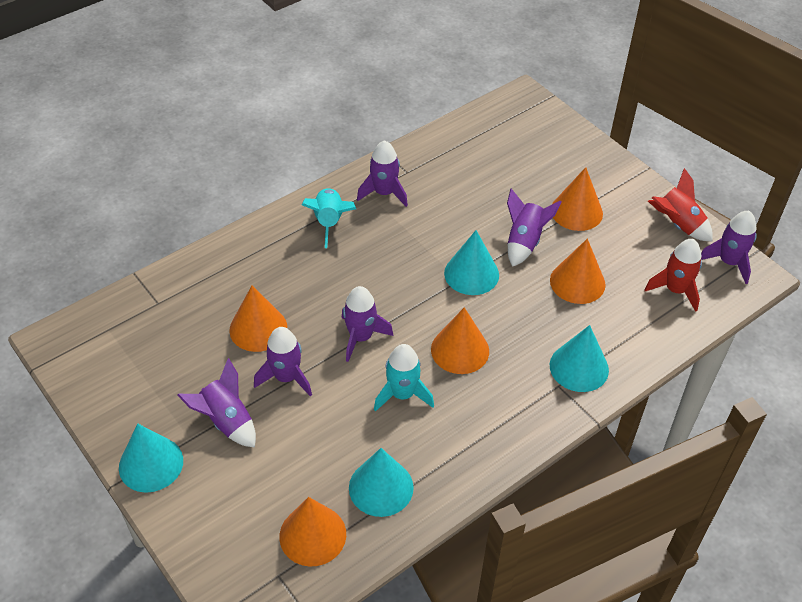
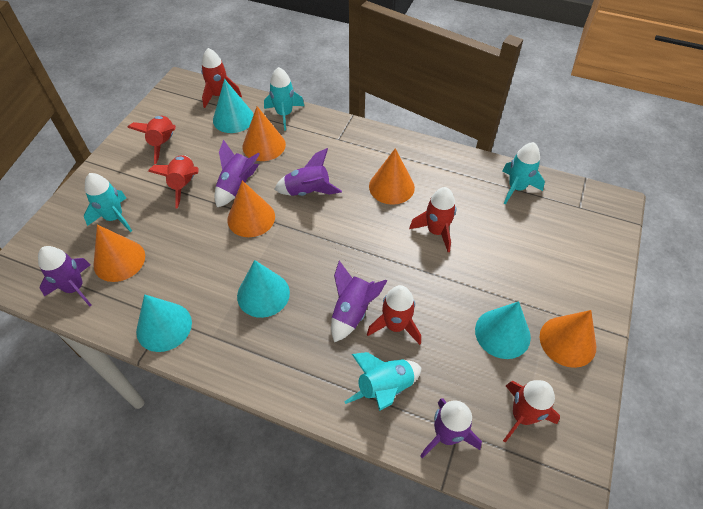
purple rocket: 6 -> 5
red rocket: 2 -> 6
turquoise rocket: 2 -> 4

